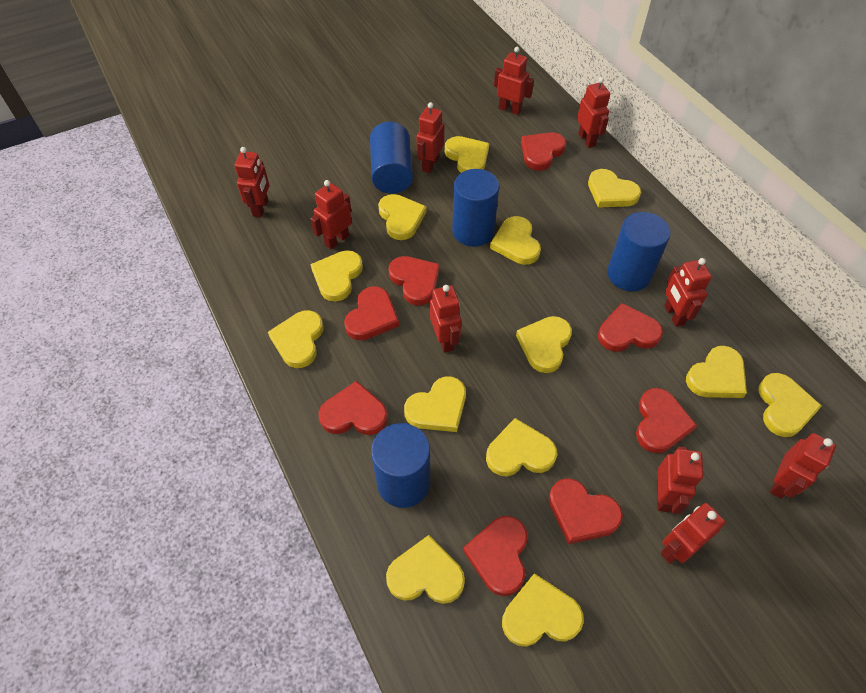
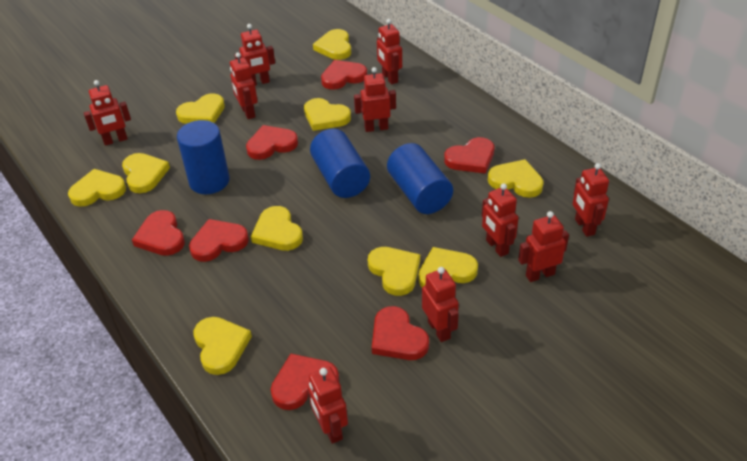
blue cylinder: 4 -> 3
red heart: 8 -> 7
yellow heart: 13 -> 10

